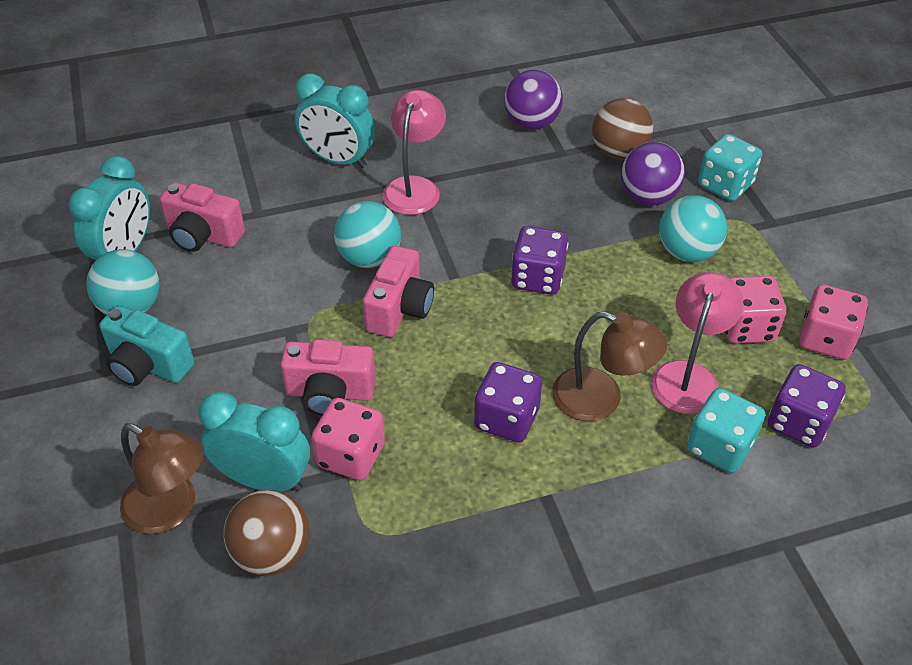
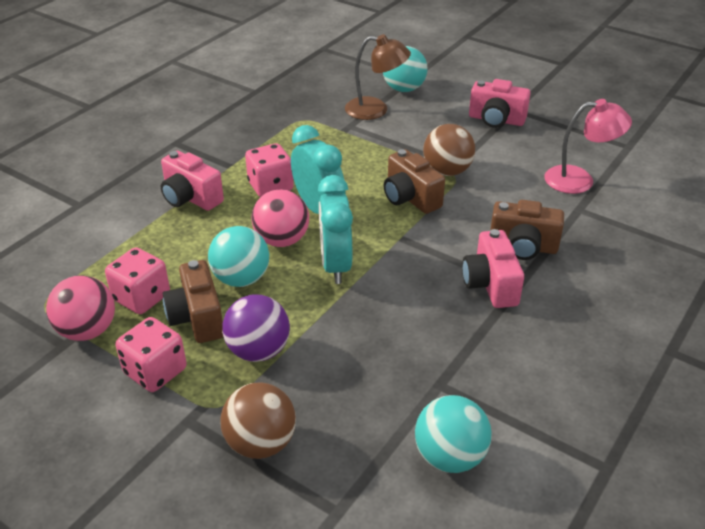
brown camera: 0 -> 3
brown lamp: 2 -> 1
pink ball: 0 -> 2
pink lamp: 2 -> 1
purple ball: 2 -> 1
purple dice: 3 -> 0
turquoise camera: 1 -> 0
turquoise clock: 3 -> 2
turquoise dice: 2 -> 0

